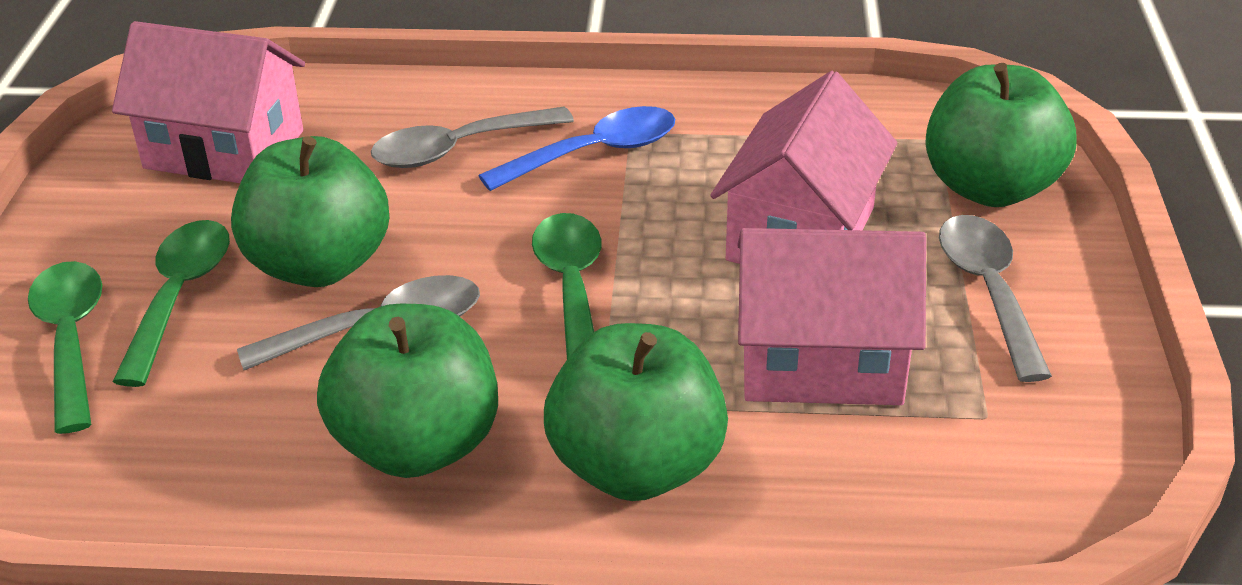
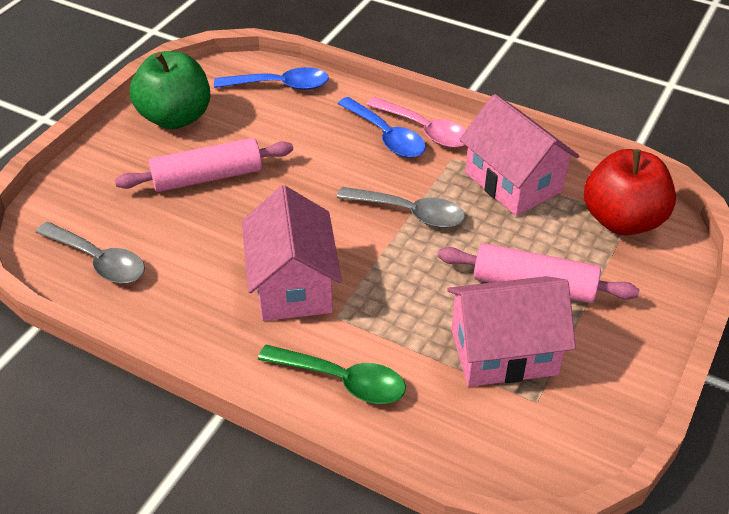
blue spoon: 1 -> 2
green apple: 4 -> 1
green spoon: 3 -> 1
grey spoon: 3 -> 2
pink rolling pin: 0 -> 2
pink spoon: 0 -> 1
red apple: 0 -> 1

